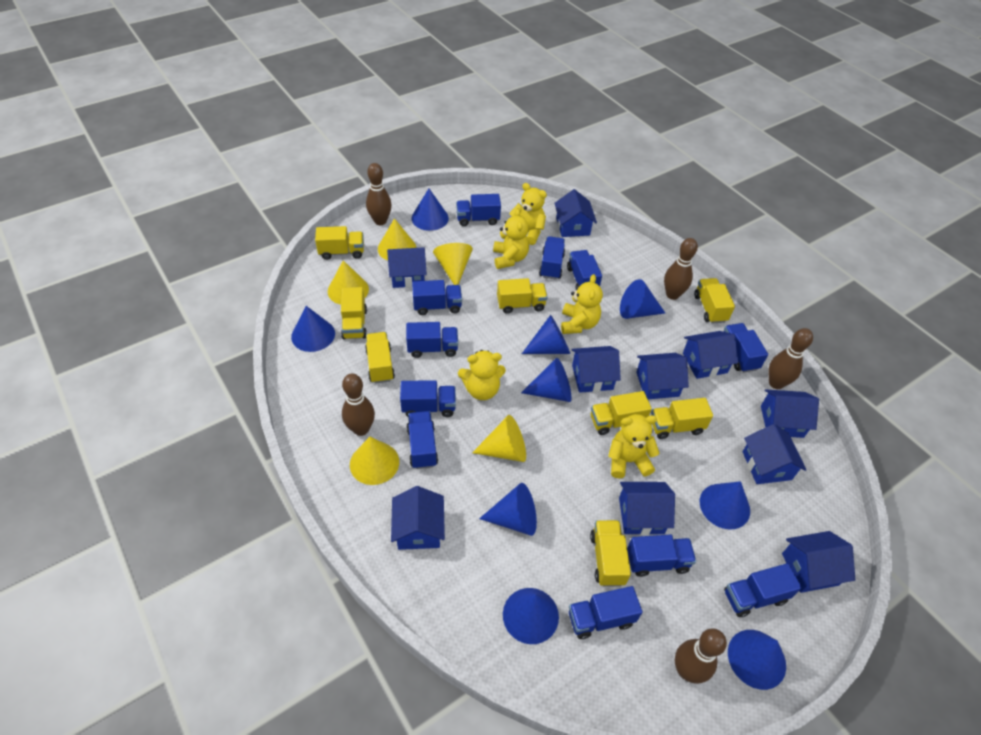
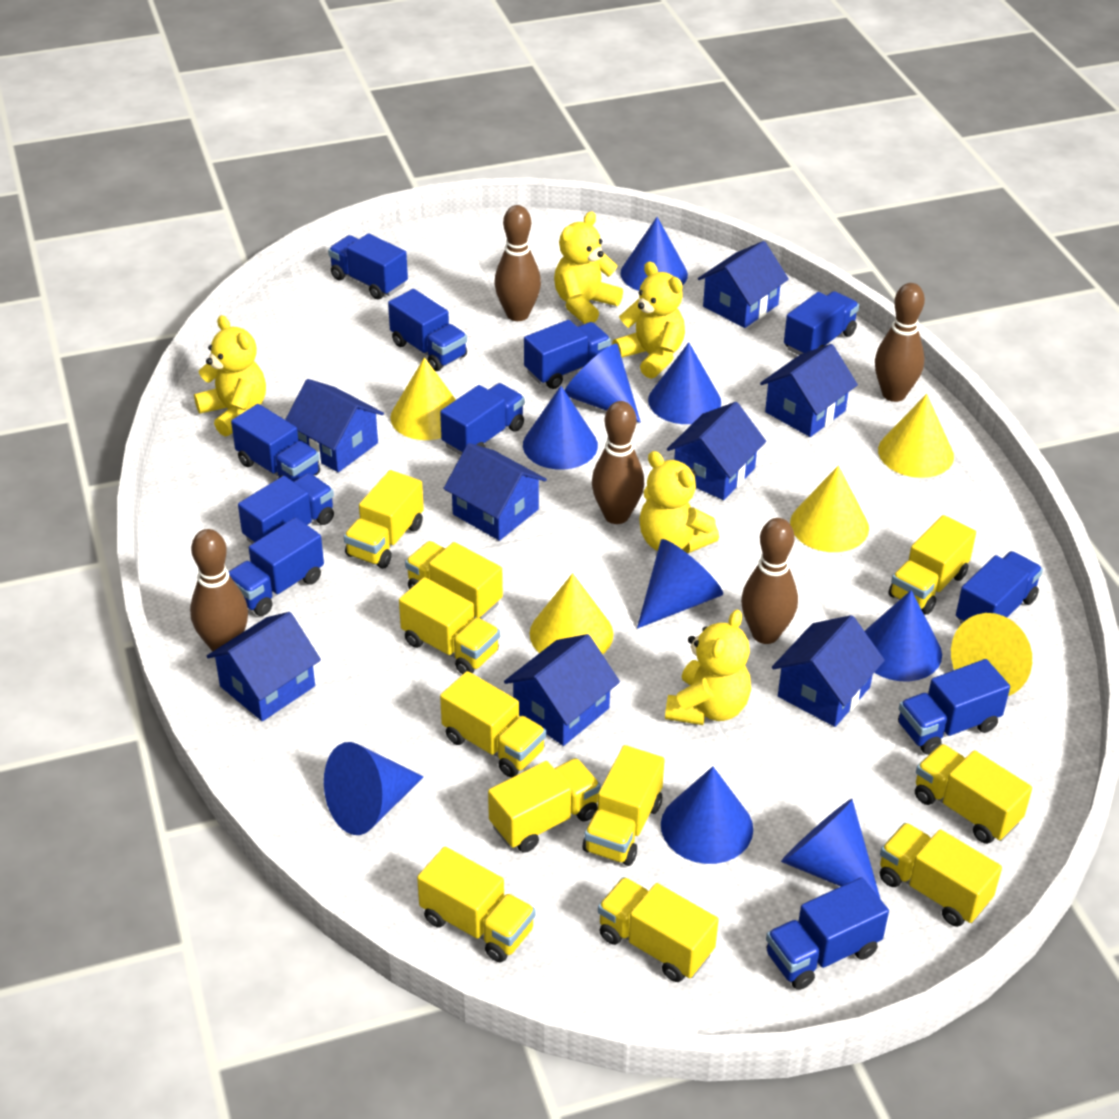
blue house: 10 -> 8
yellow truck: 8 -> 11

